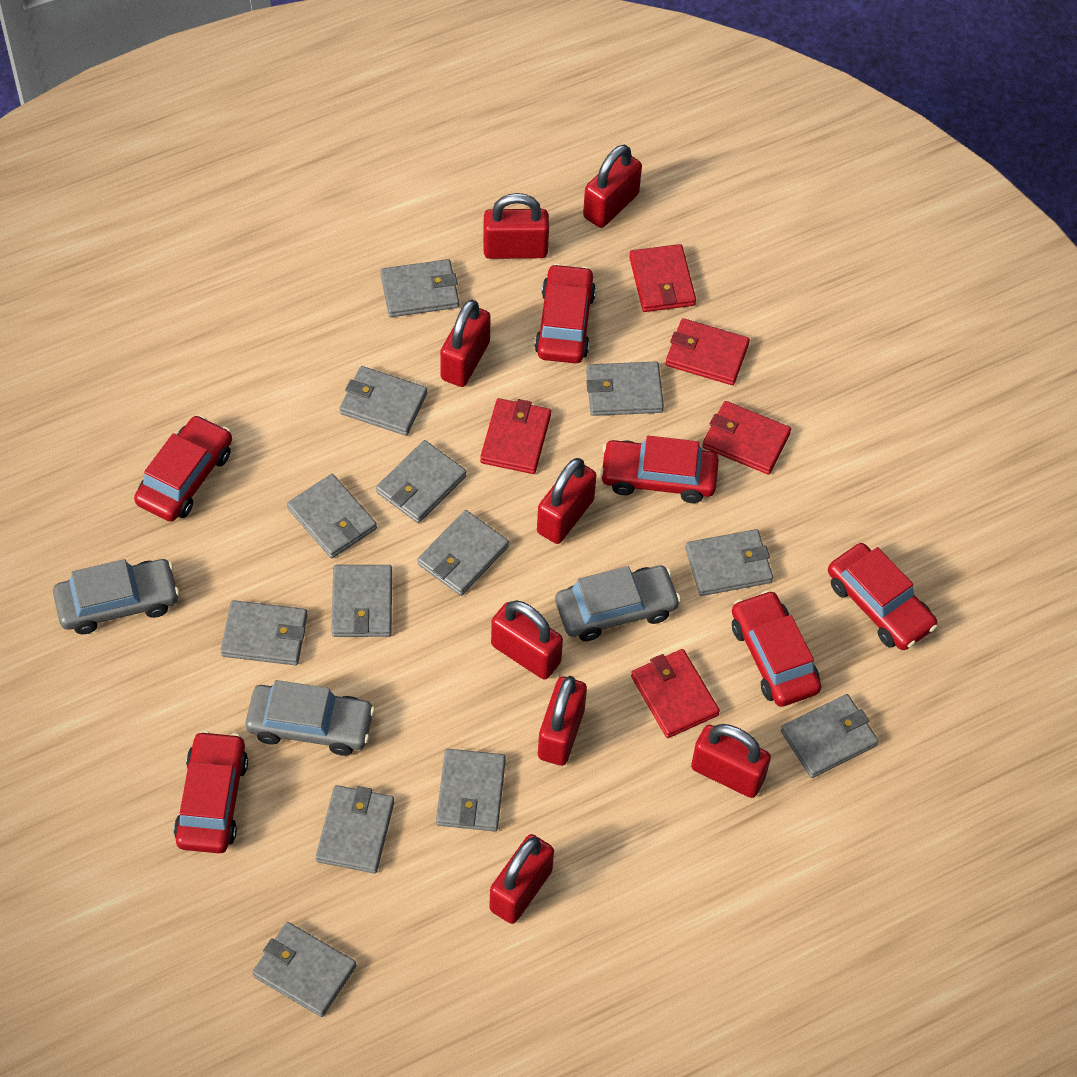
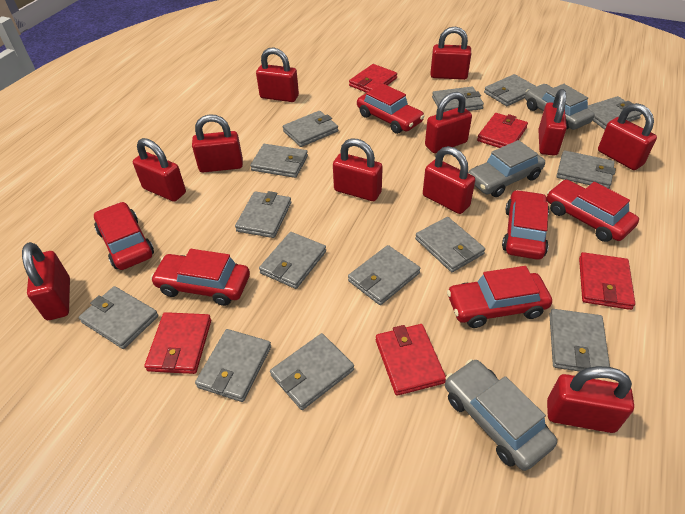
grey wallet: 13 -> 14
red padlock: 8 -> 11

